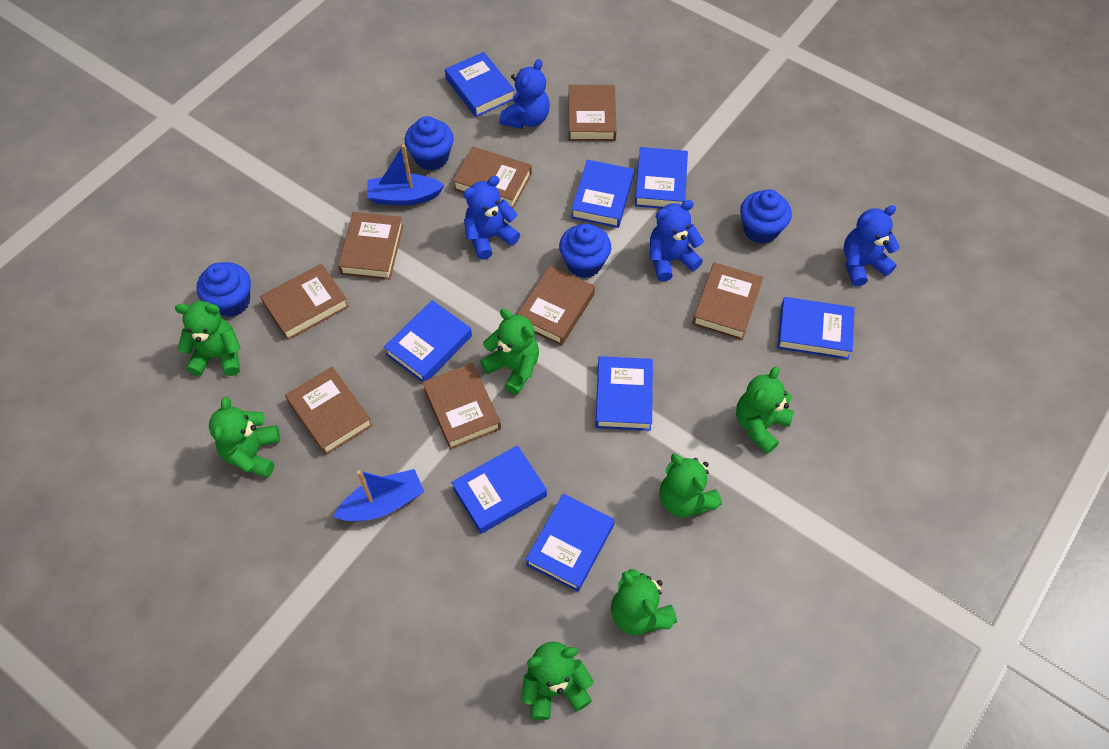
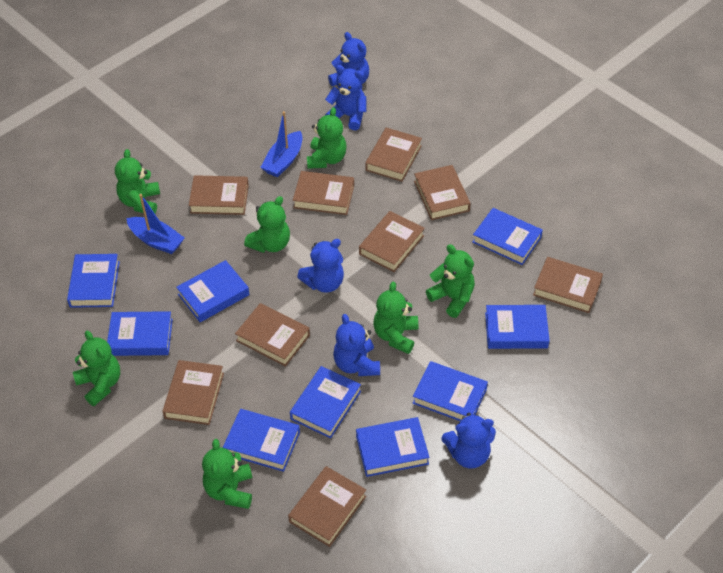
blue book: 8 -> 9
blue cupcake: 4 -> 0
blue teddy bear: 4 -> 5
brown book: 8 -> 9

